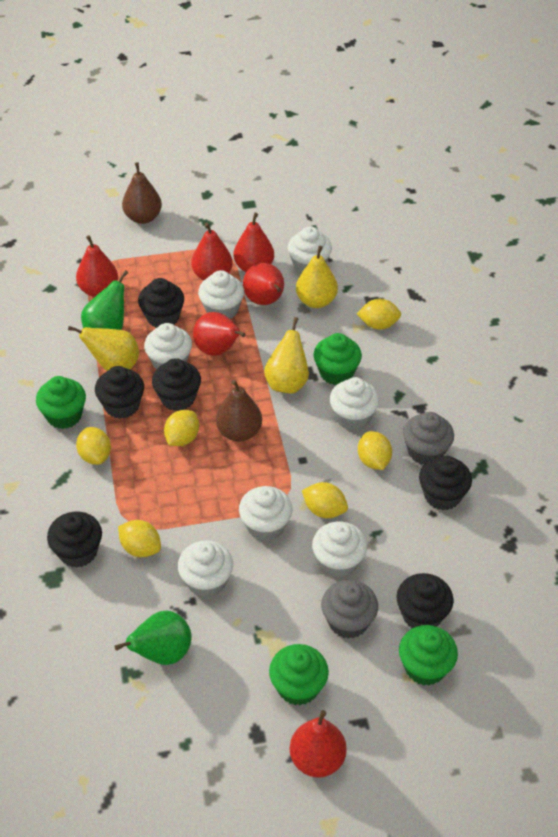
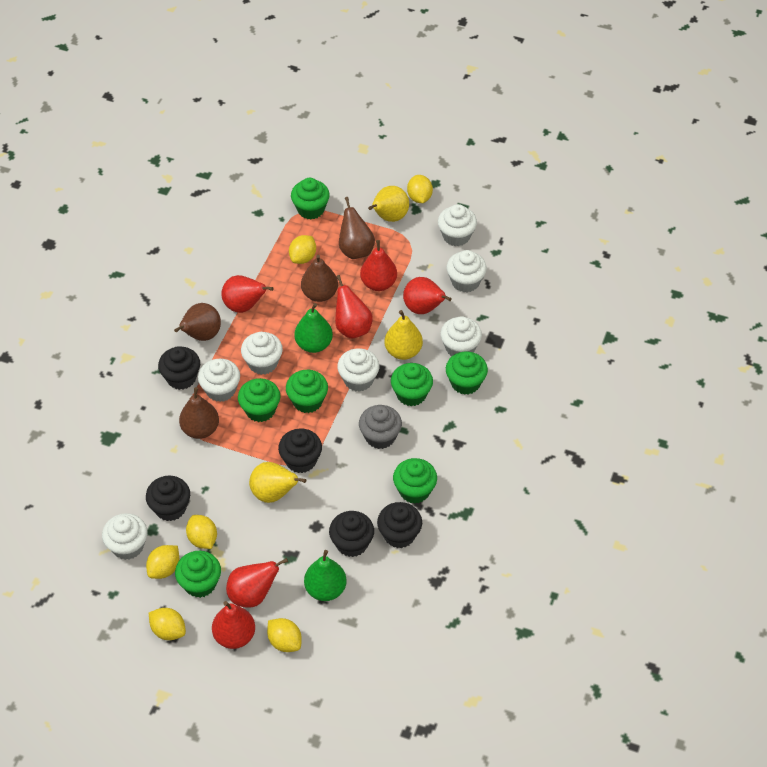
black cupcake: 6 -> 5
brown pear: 2 -> 4
green cupcake: 4 -> 7
grey cupcake: 2 -> 1

